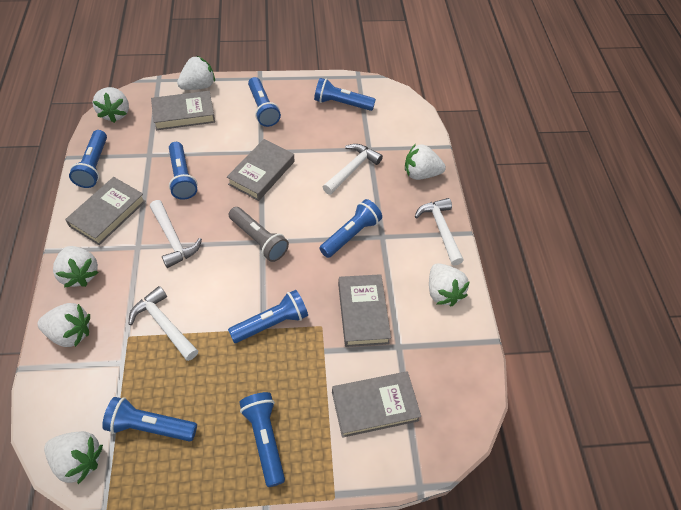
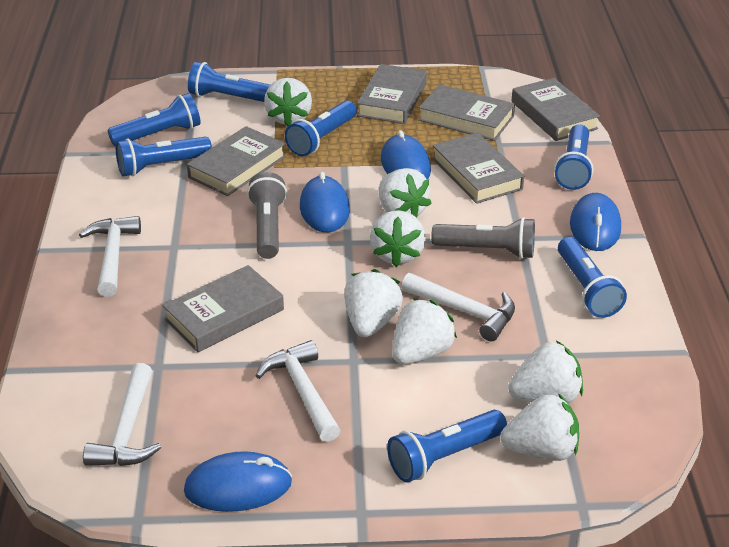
blue flashlight: 8 -> 7
blue mouse: 0 -> 4
grey book: 5 -> 6
grey flashlight: 1 -> 2

